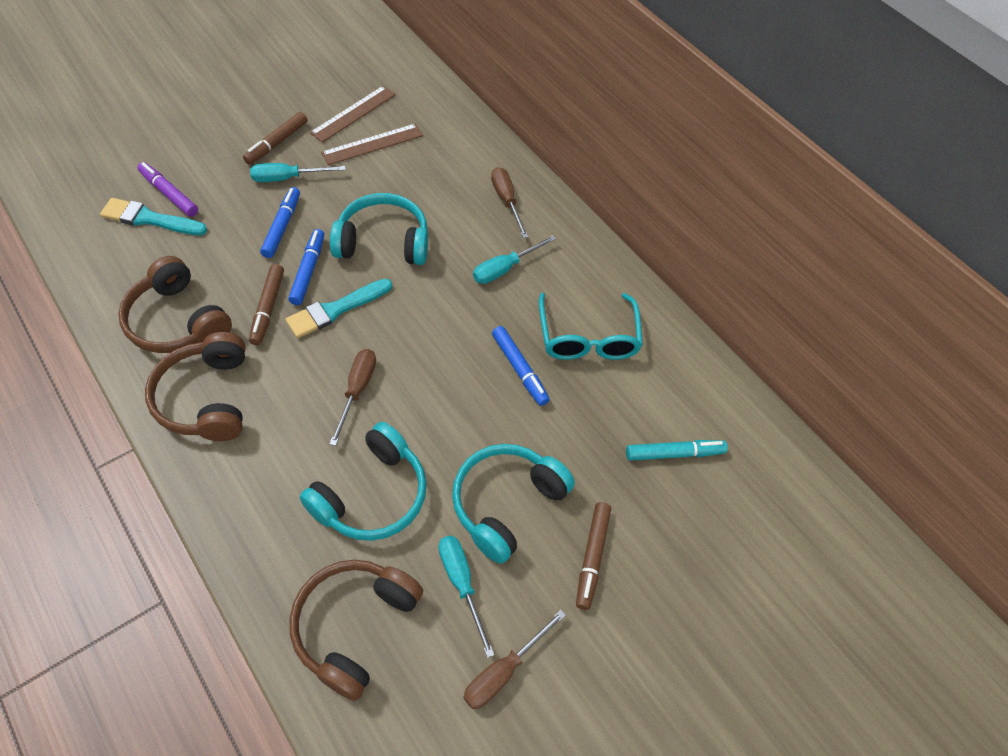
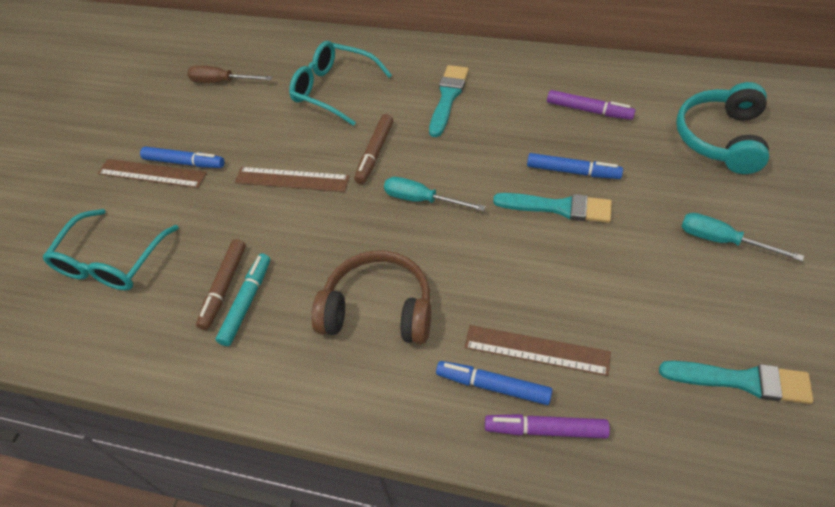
brown headphones: 3 -> 1
brown marker: 3 -> 2
brown ruler: 2 -> 3
brown screwdriver: 3 -> 1
purple marker: 1 -> 2
turquoise brush: 2 -> 3
turquoise glasses: 1 -> 2
turquoise headphones: 3 -> 1
turquoise screwdriver: 3 -> 2

